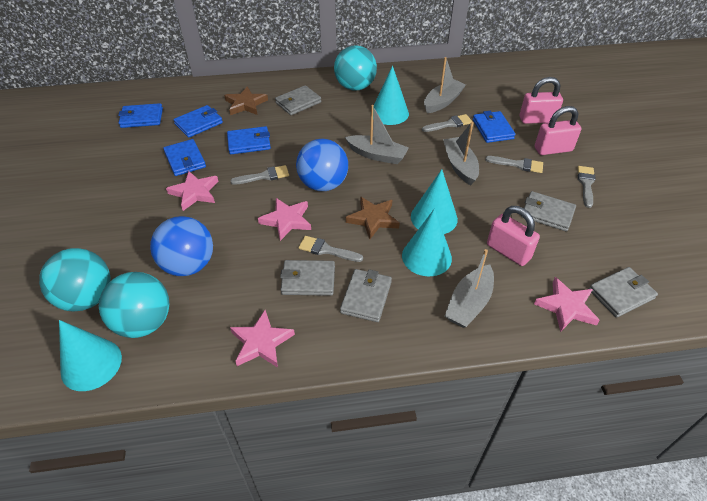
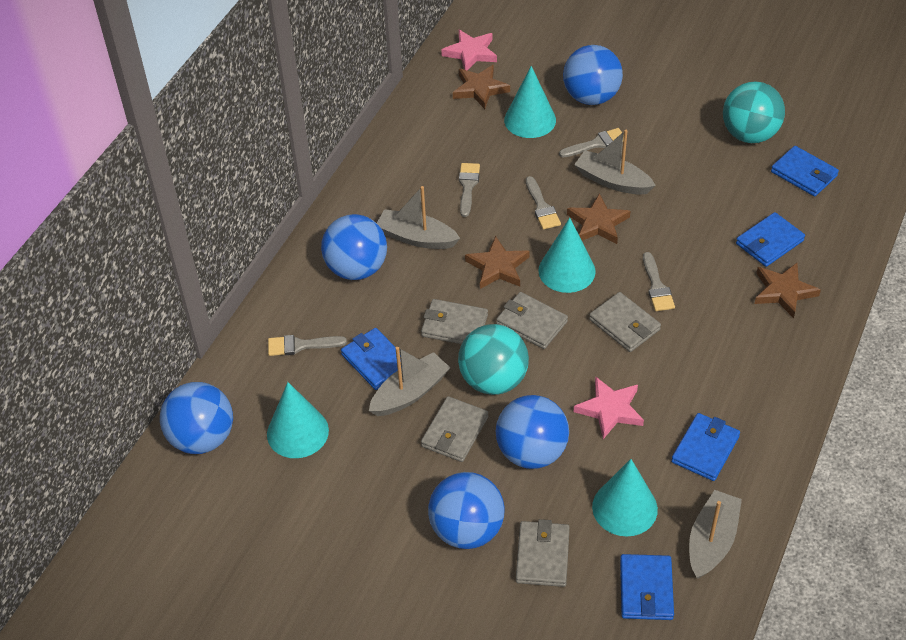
blue ball: 2 -> 5
brown star: 2 -> 4
pink padlock: 3 -> 0
pink star: 4 -> 2
turquoise ball: 3 -> 2

